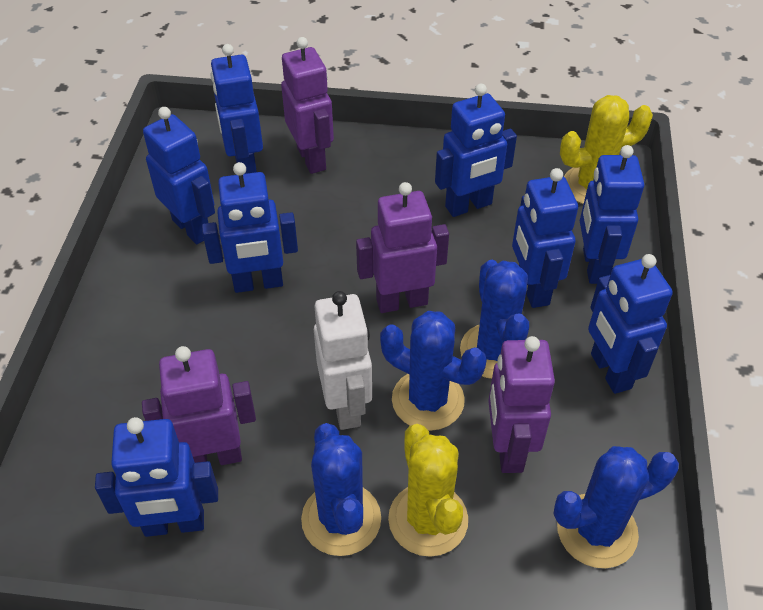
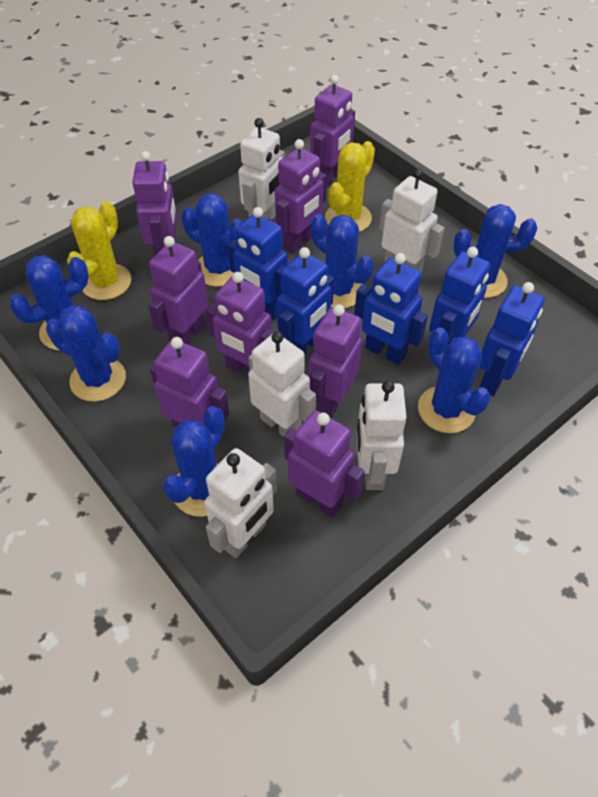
blue cactus: 4 -> 7
blue robot: 8 -> 5
purple robot: 4 -> 8
white robot: 1 -> 5

